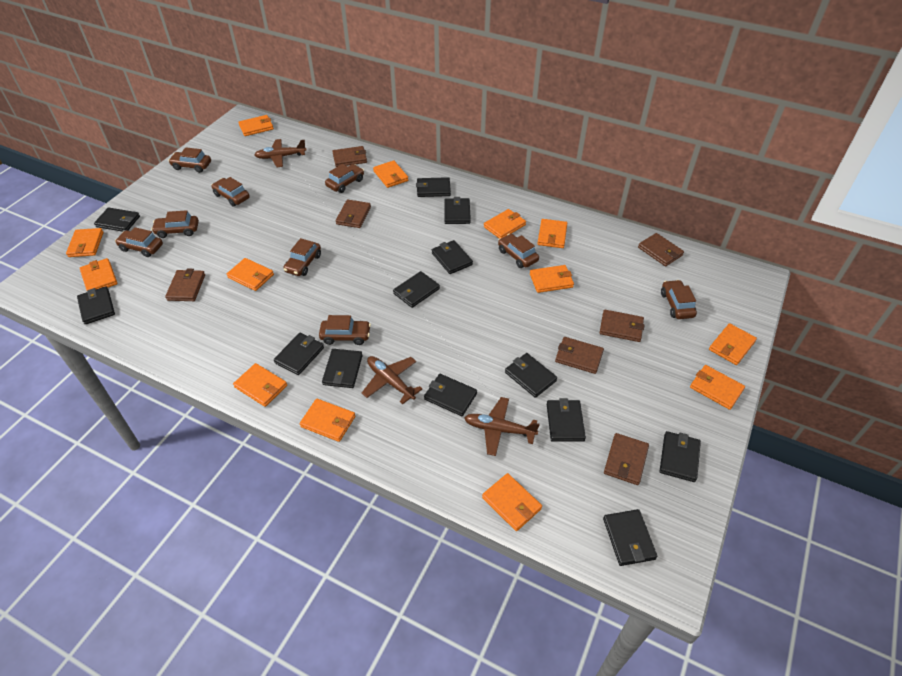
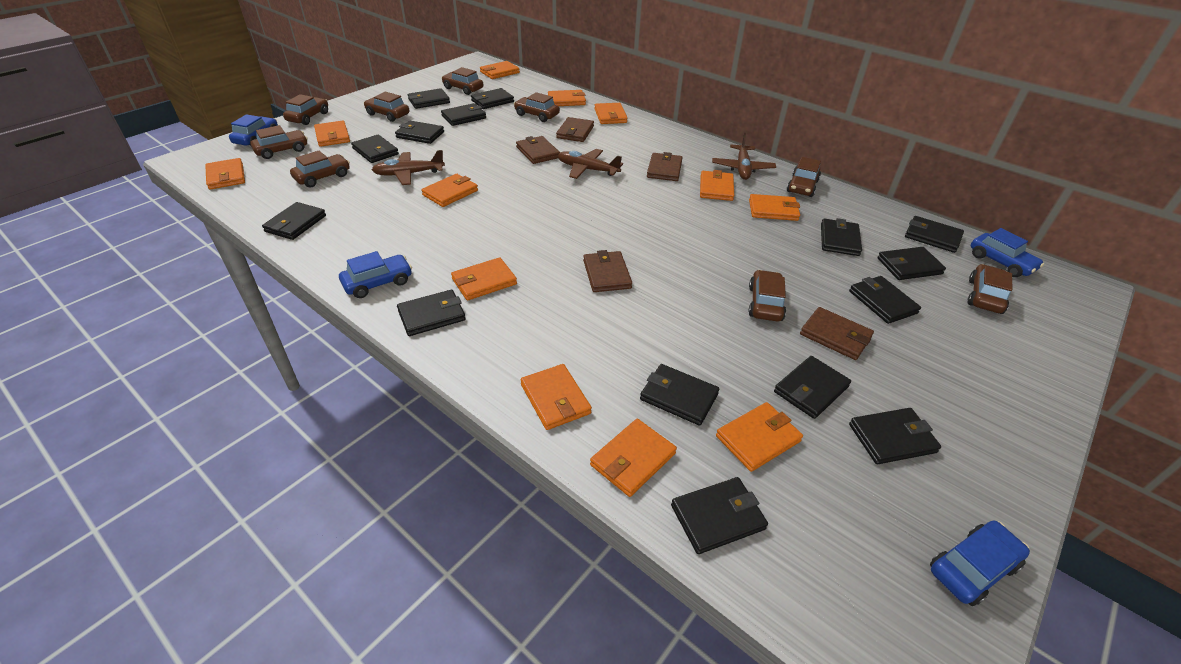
black wallet: 13 -> 15
blue car: 0 -> 4
brown wallet: 7 -> 5
orange wallet: 13 -> 12

